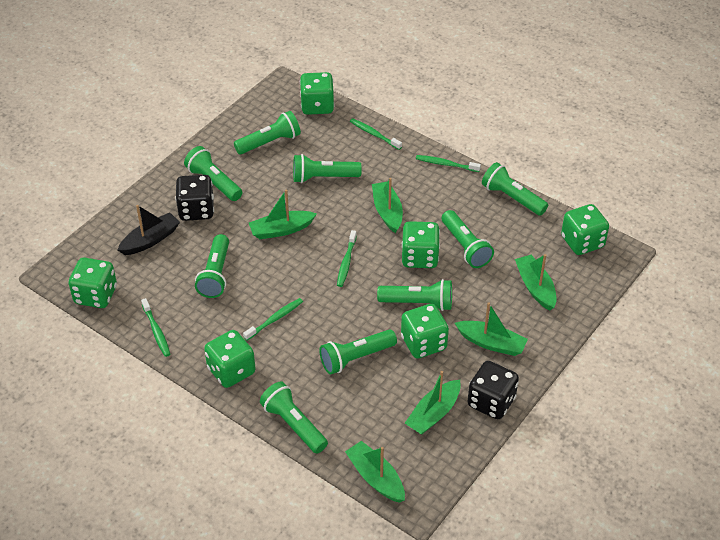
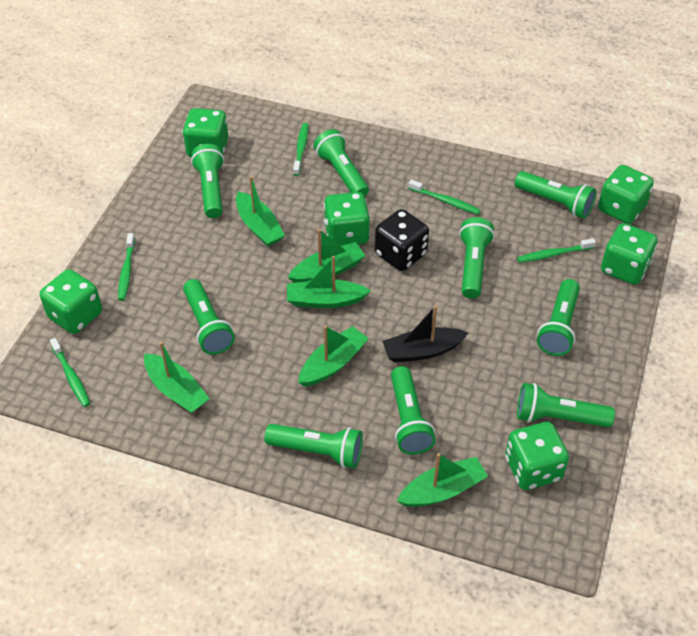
black dice: 2 -> 1

